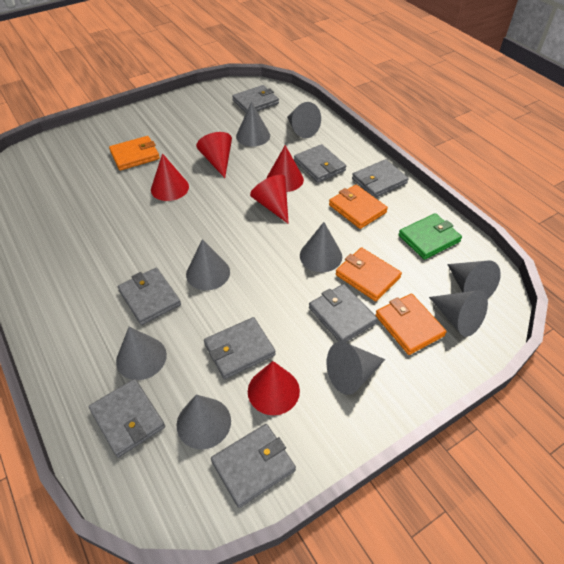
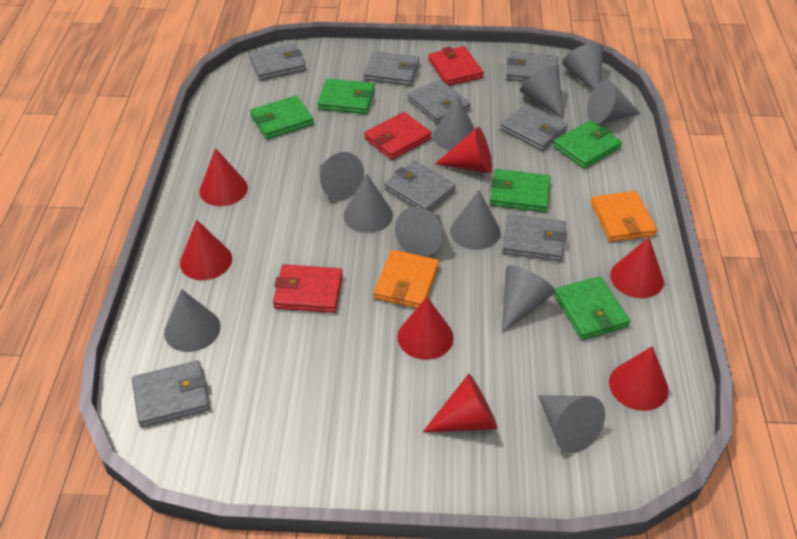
green wallet: 1 -> 5
grey cone: 9 -> 11
orange wallet: 4 -> 2
red cone: 5 -> 7
red wallet: 0 -> 3

